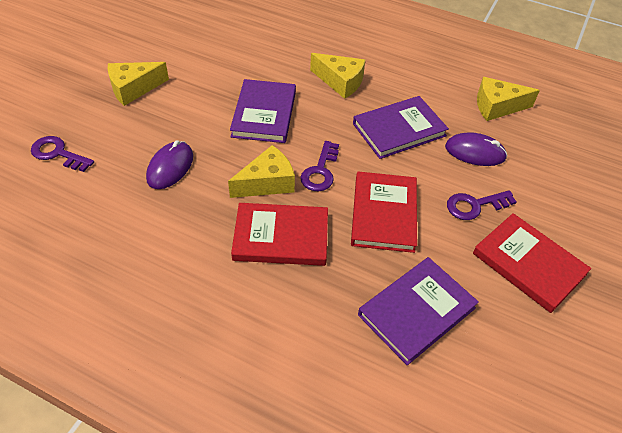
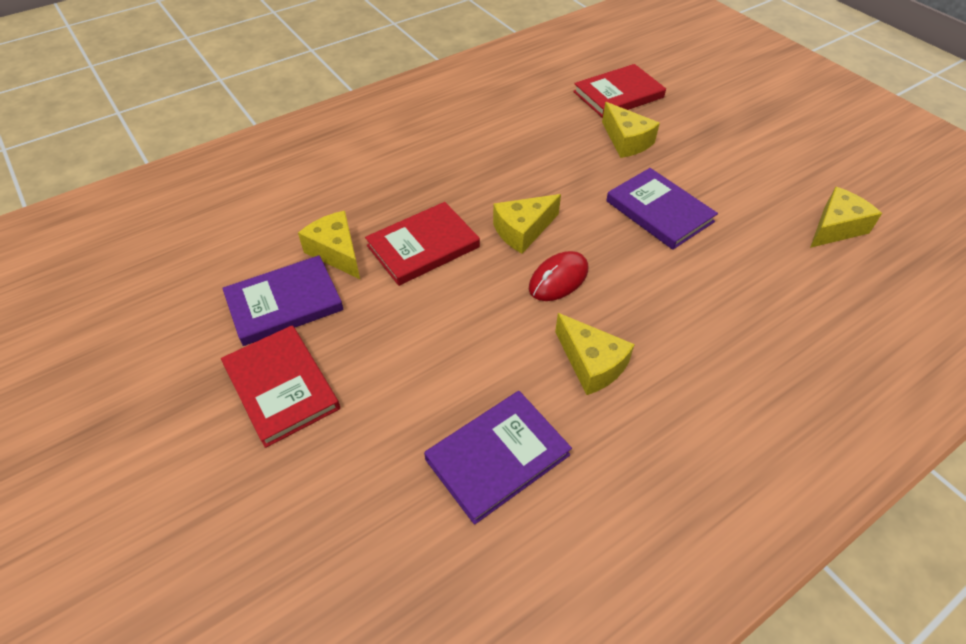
purple key: 3 -> 0
purple mouse: 2 -> 0
red mouse: 0 -> 1
yellow cheese: 4 -> 5

